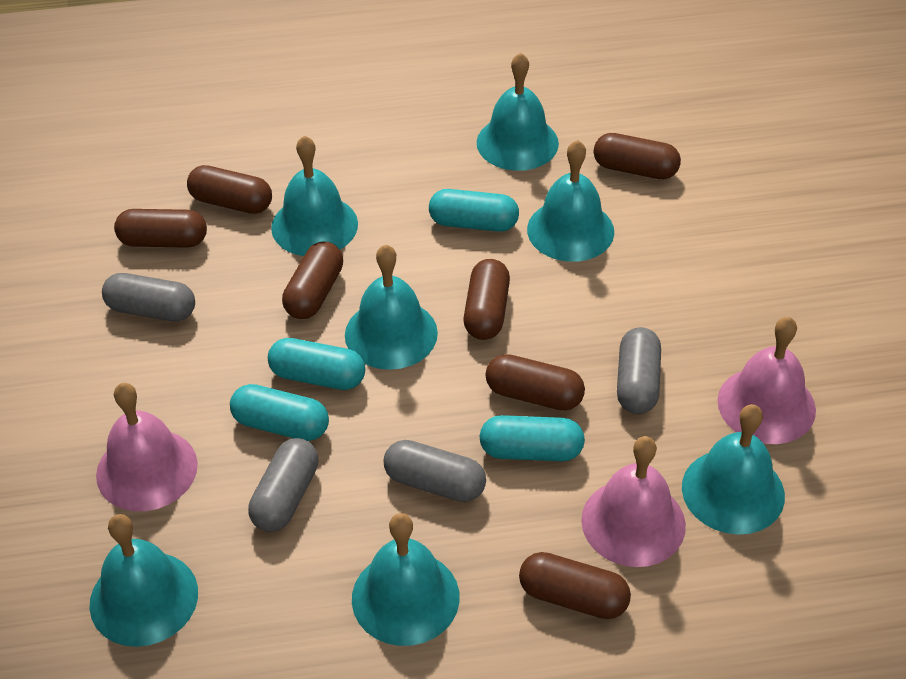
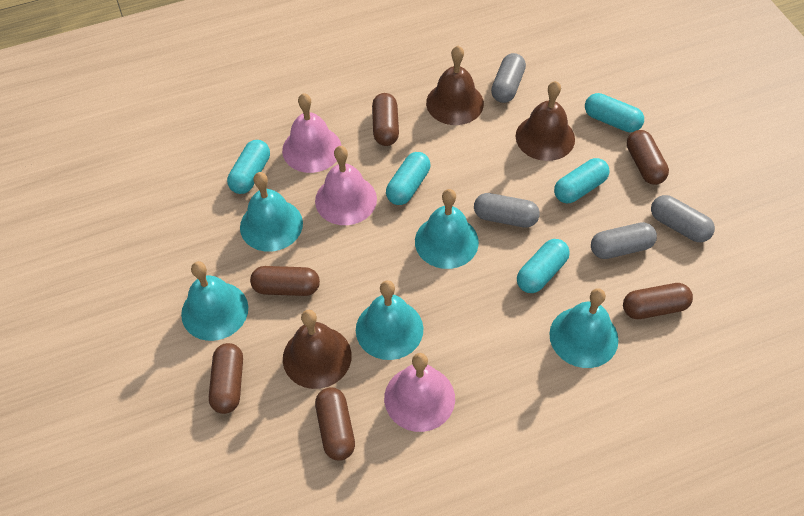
brown bell: 0 -> 3
brown capsule: 7 -> 6
turquoise bell: 7 -> 5
turquoise capsule: 4 -> 5

